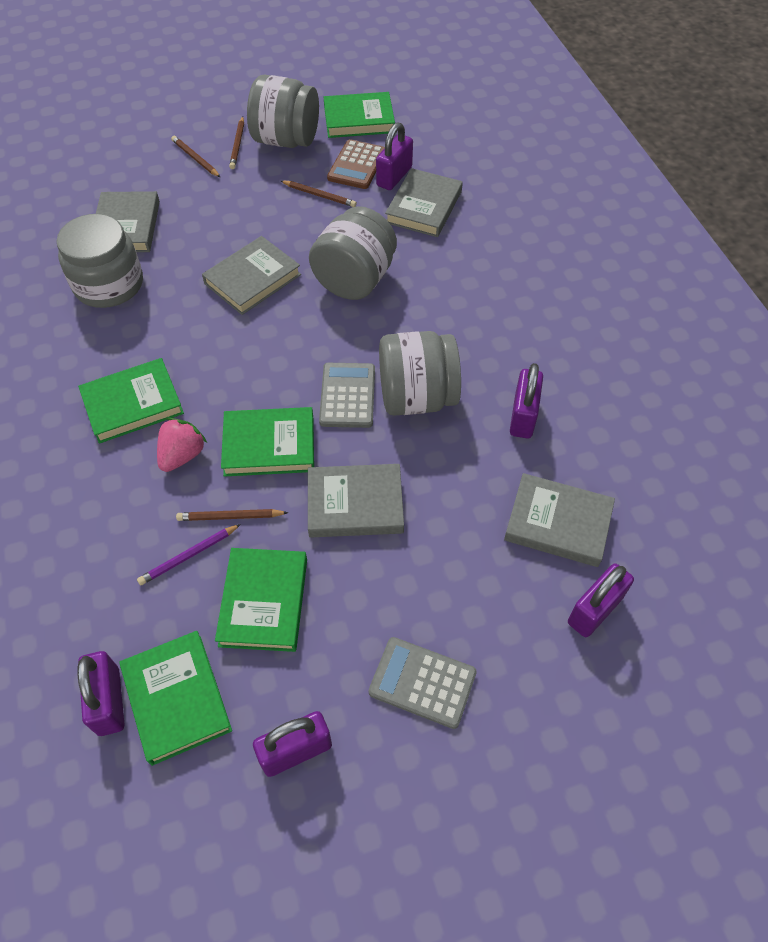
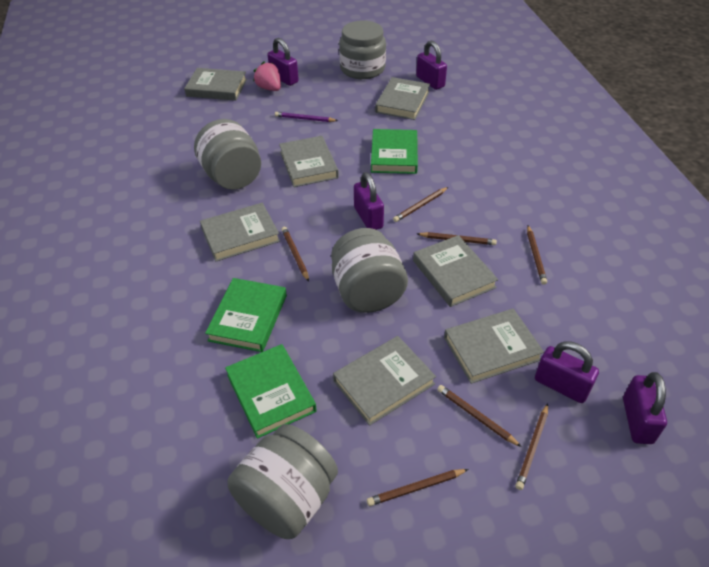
brown calculator: 1 -> 0
brown pencil: 4 -> 7
green book: 5 -> 3
grey book: 5 -> 7
grey calculator: 2 -> 0

